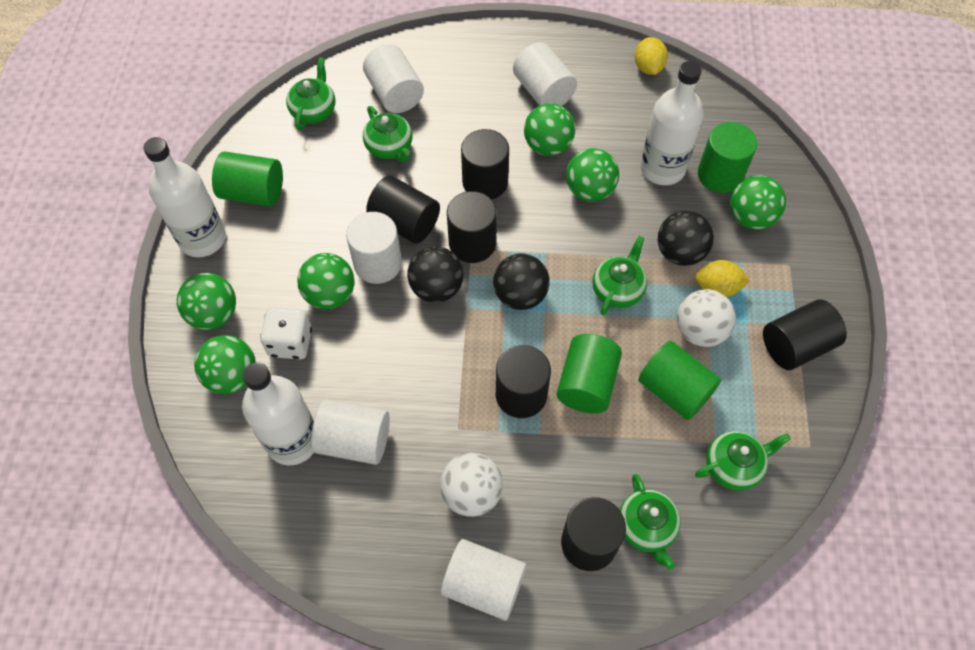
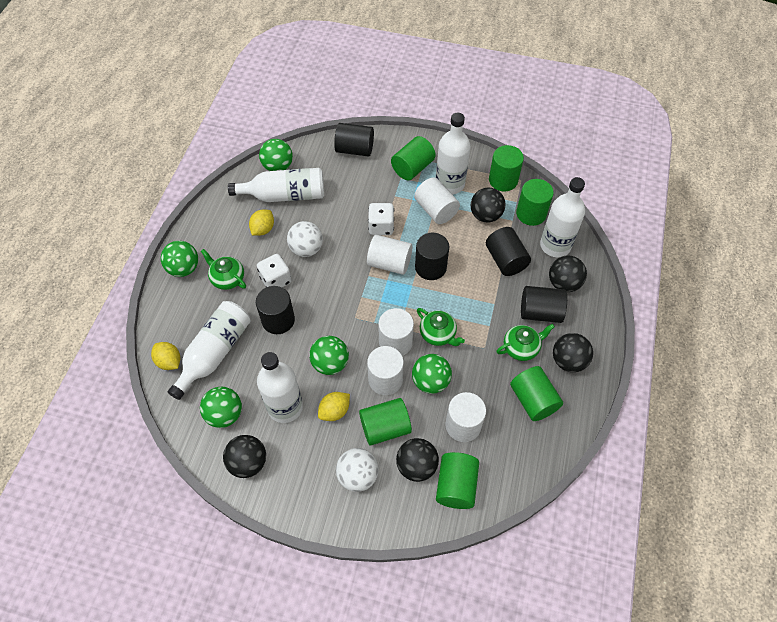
black ball: 3 -> 5
black cylinder: 6 -> 5
green ball: 6 -> 5
green cylinder: 4 -> 6
green teapot: 5 -> 3
white bottle: 3 -> 5
white dice: 1 -> 2
yellow lemon: 2 -> 3

